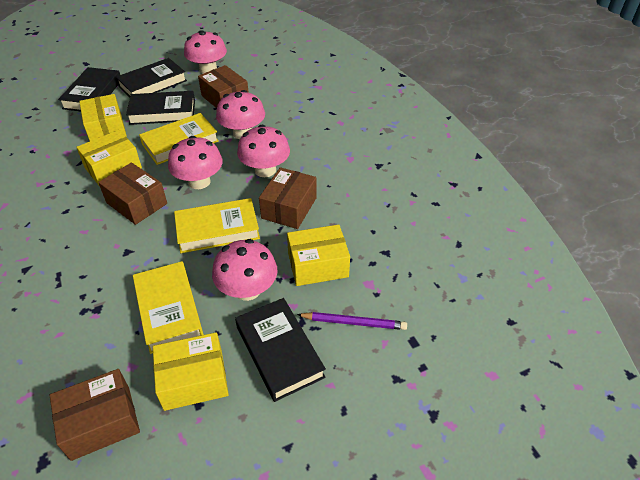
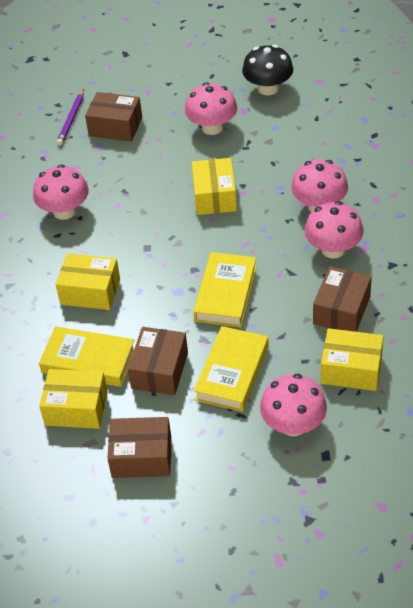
black book: 4 -> 0
black mushroom: 0 -> 1

